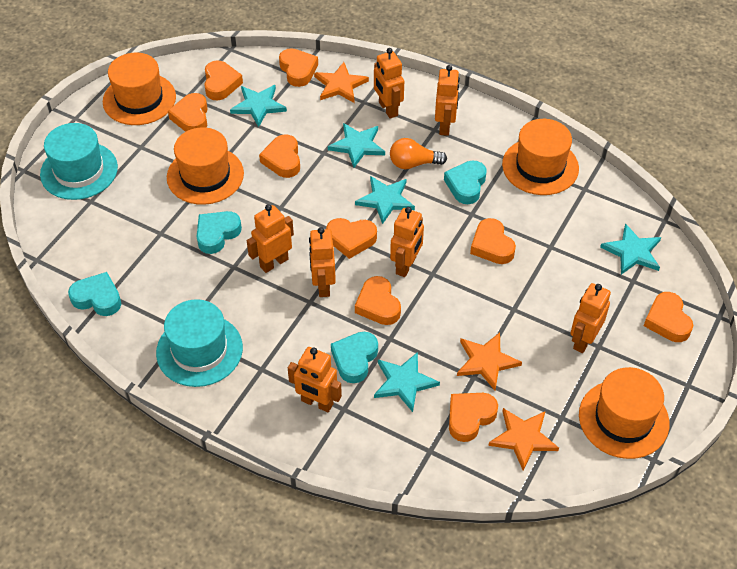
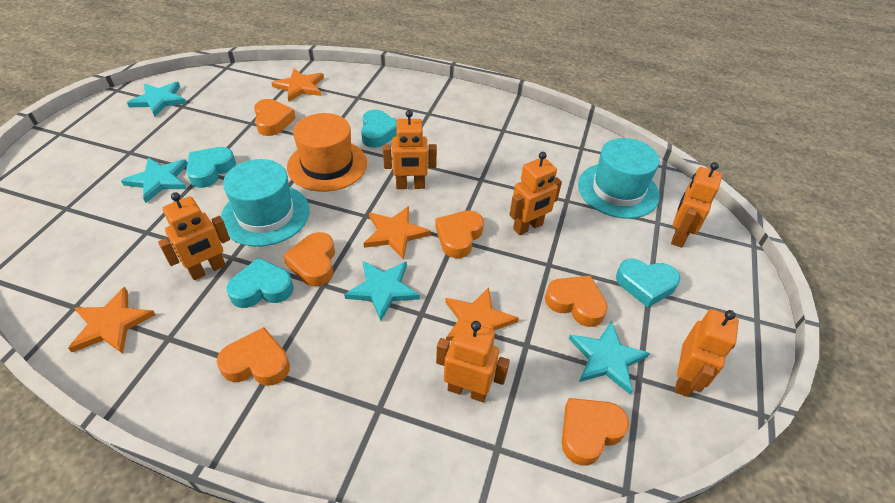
orange hat: 4 -> 1
orange heart: 9 -> 6
orange light bulb: 1 -> 0
orange robot: 7 -> 6
orange star: 3 -> 4
turquoise star: 5 -> 4

